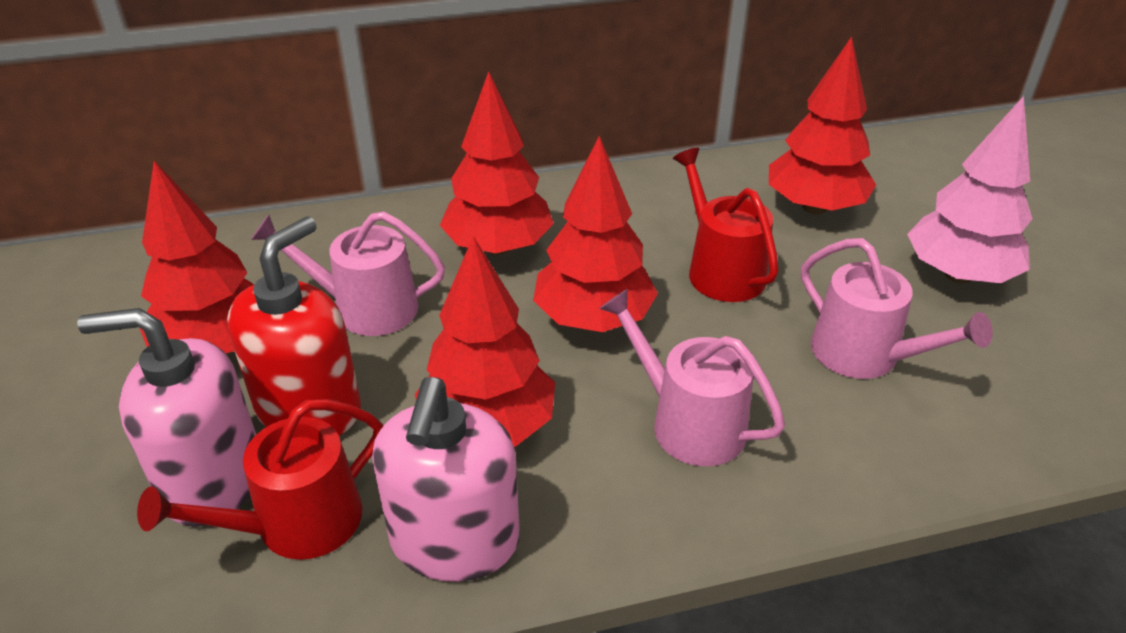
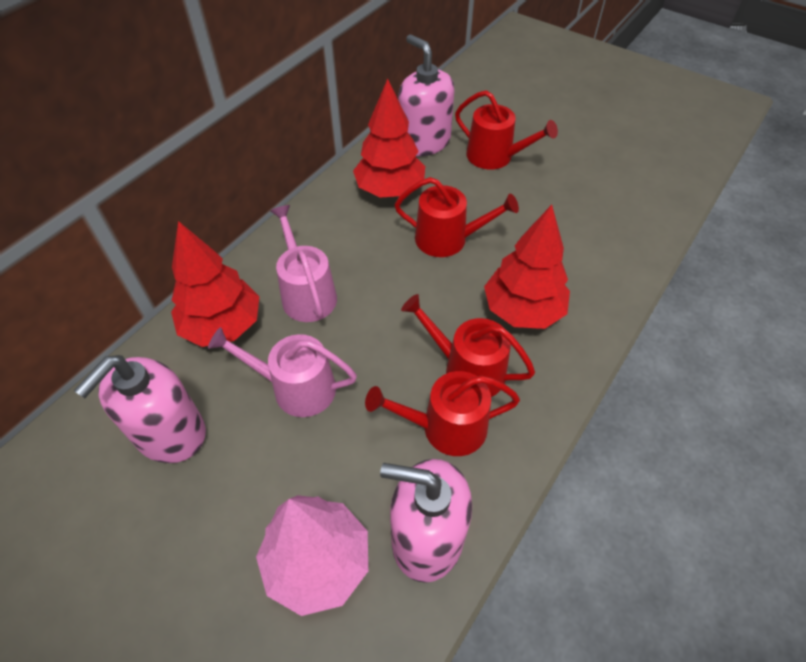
pink soap dispenser: 2 -> 3
pink watering can: 3 -> 2
red soap dispenser: 1 -> 0
red tree: 5 -> 3
red watering can: 2 -> 4

